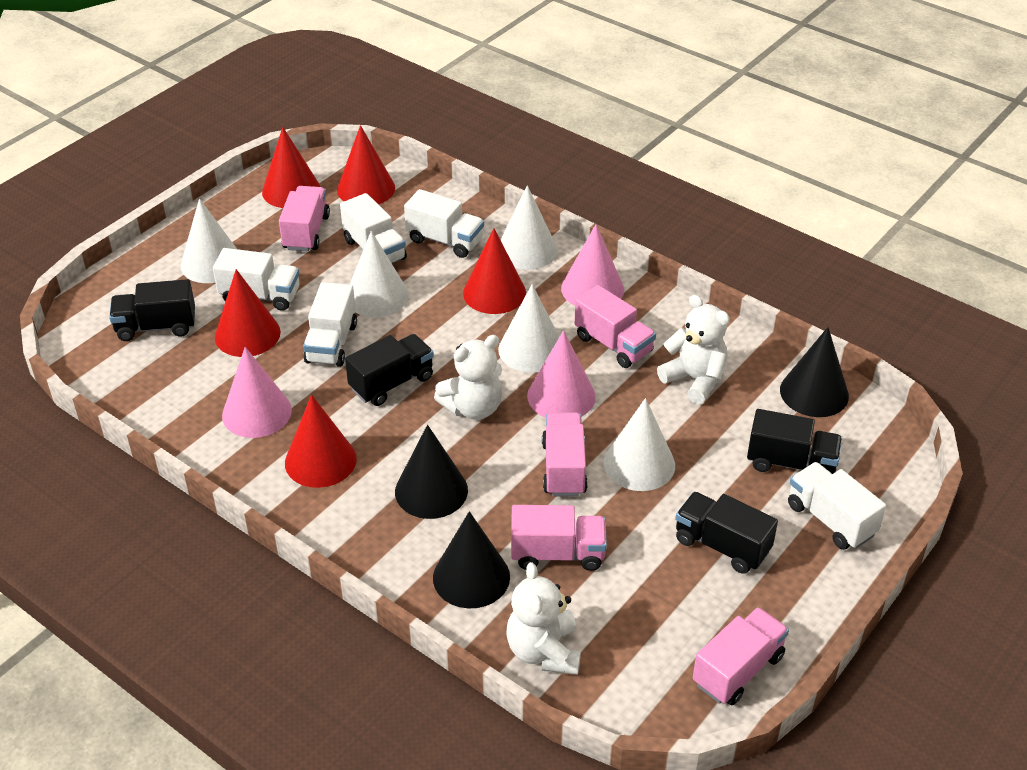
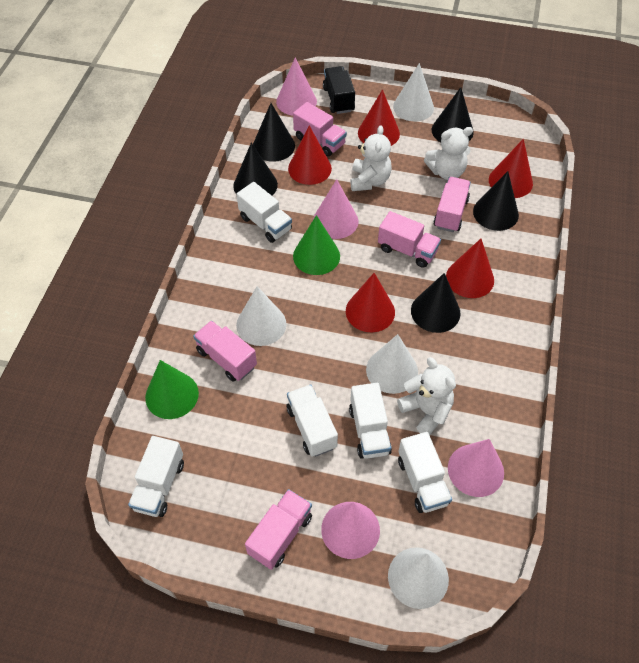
black cone: 3 -> 5
black truck: 4 -> 1
green cone: 0 -> 2
pink cone: 3 -> 4
white cone: 5 -> 4

